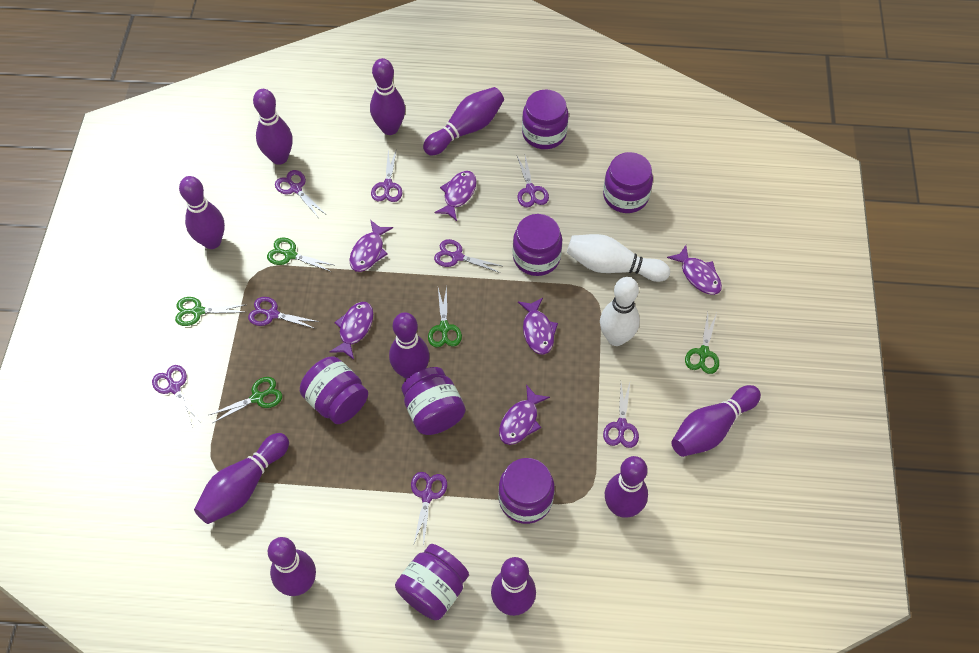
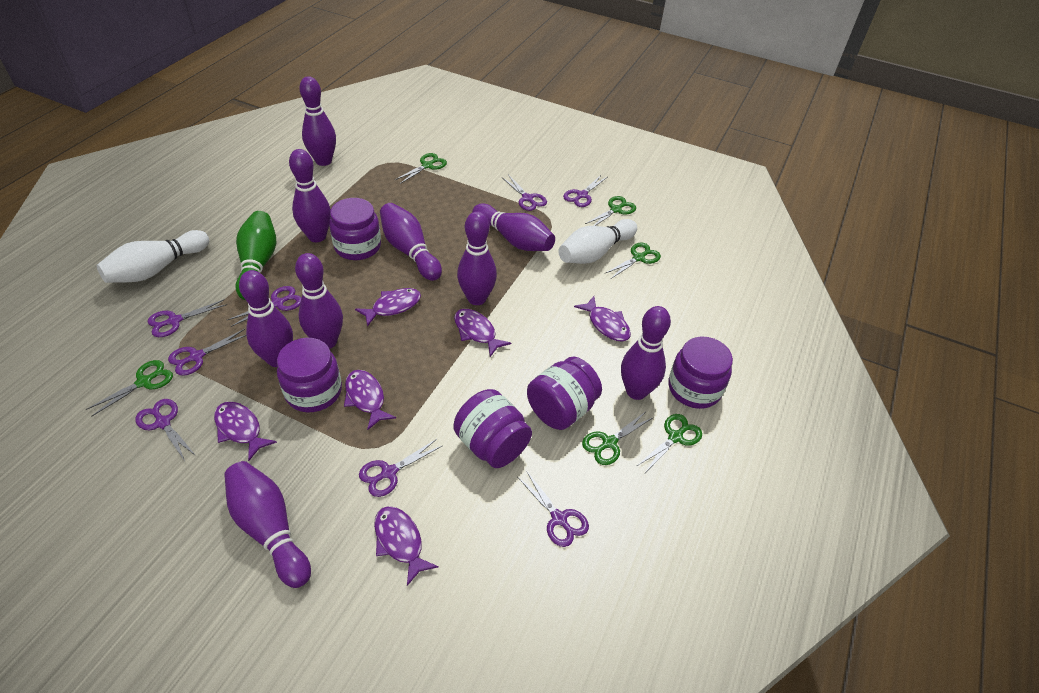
green bowling pin: 0 -> 1
green scissors: 5 -> 6
purple bowling pin: 10 -> 9
purple jar: 7 -> 5

